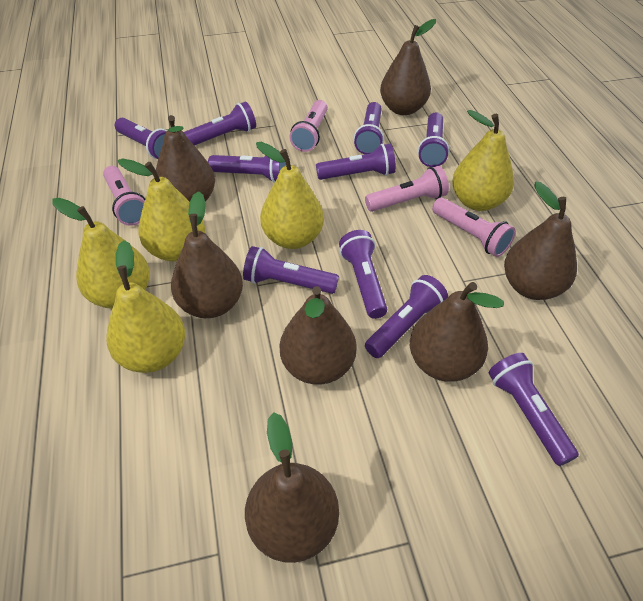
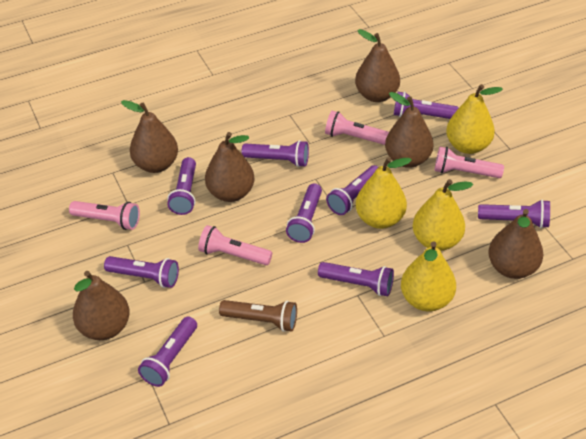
brown flashlight: 0 -> 1
brown pear: 7 -> 6
purple flashlight: 10 -> 9
yellow pear: 5 -> 4

